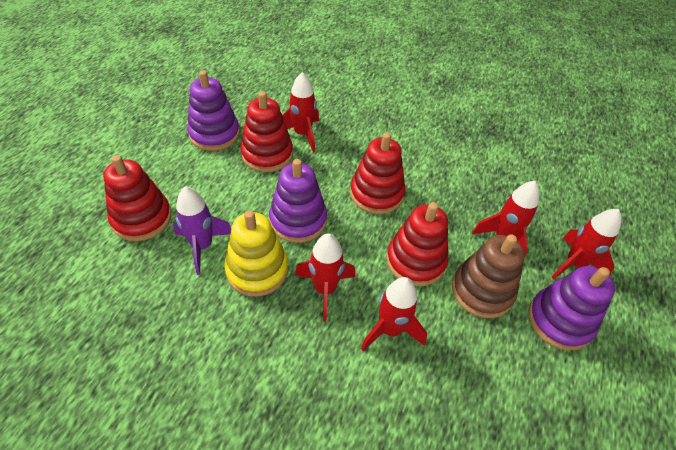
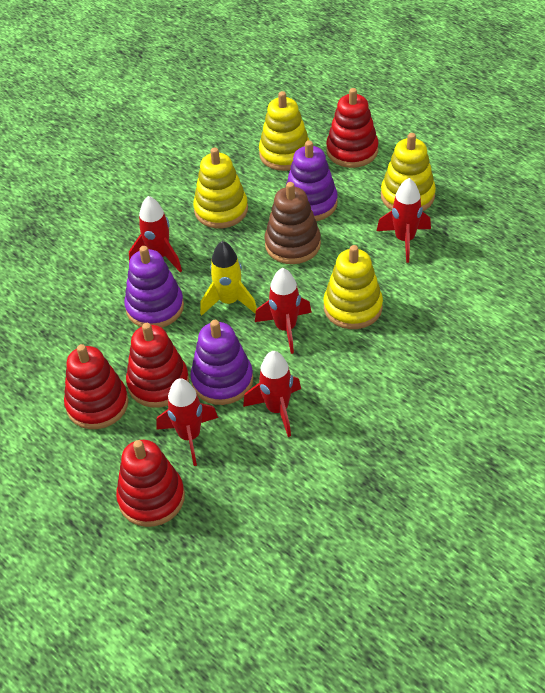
purple rocket: 1 -> 0
yellow rocket: 0 -> 1
yellow stacking toy: 1 -> 4

